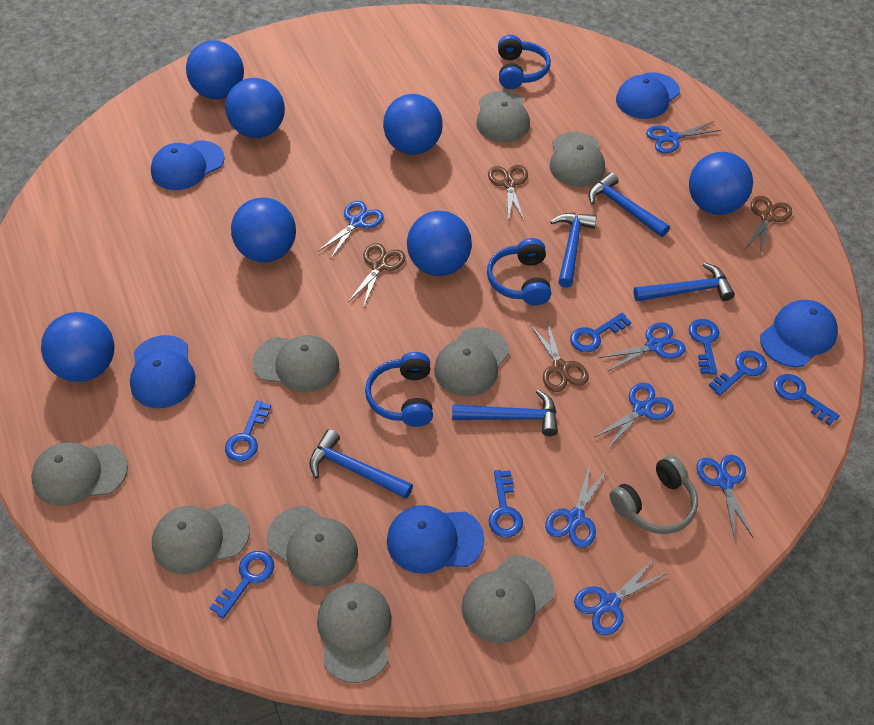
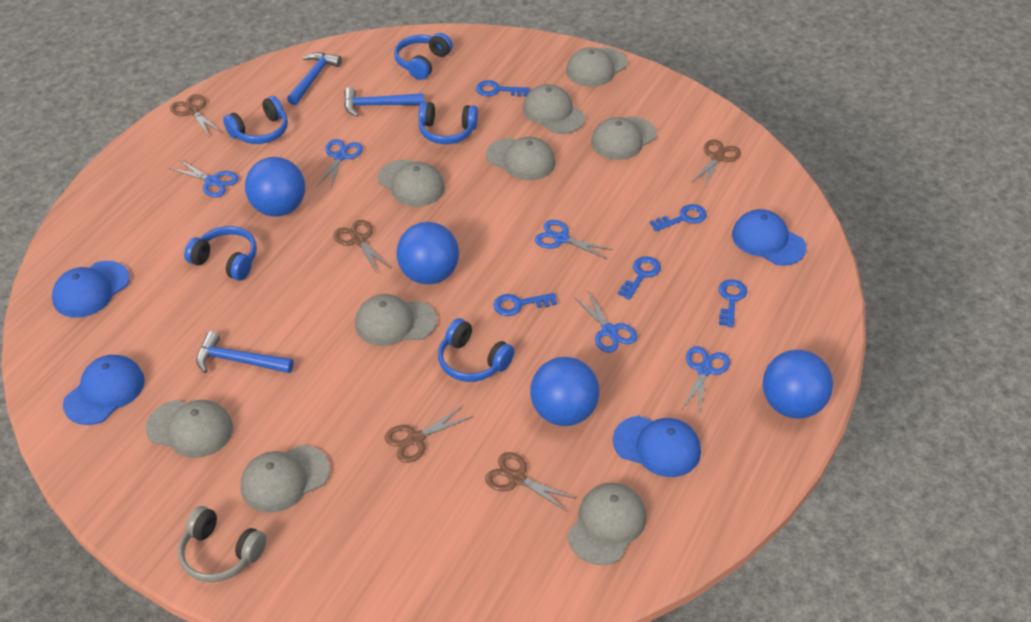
blue ball: 7 -> 4
blue cap: 5 -> 4
blue hammer: 5 -> 3
blue headphones: 3 -> 5
blue key: 7 -> 5
blue scissors: 7 -> 5
brown scissors: 4 -> 5

